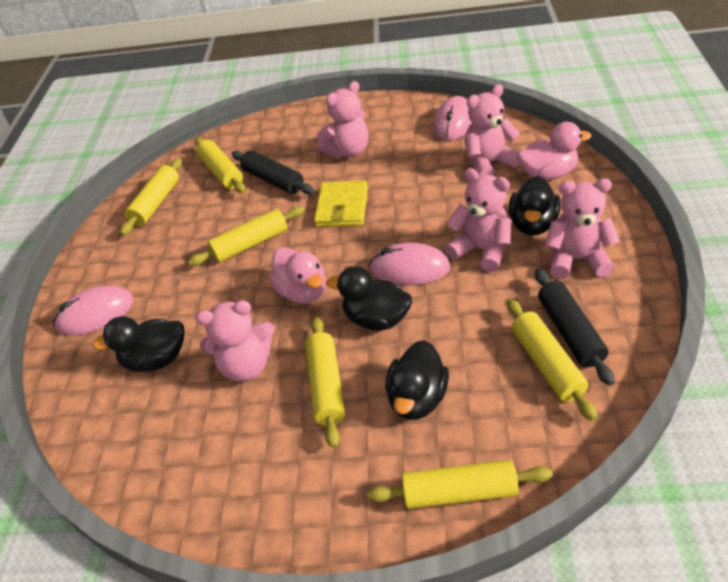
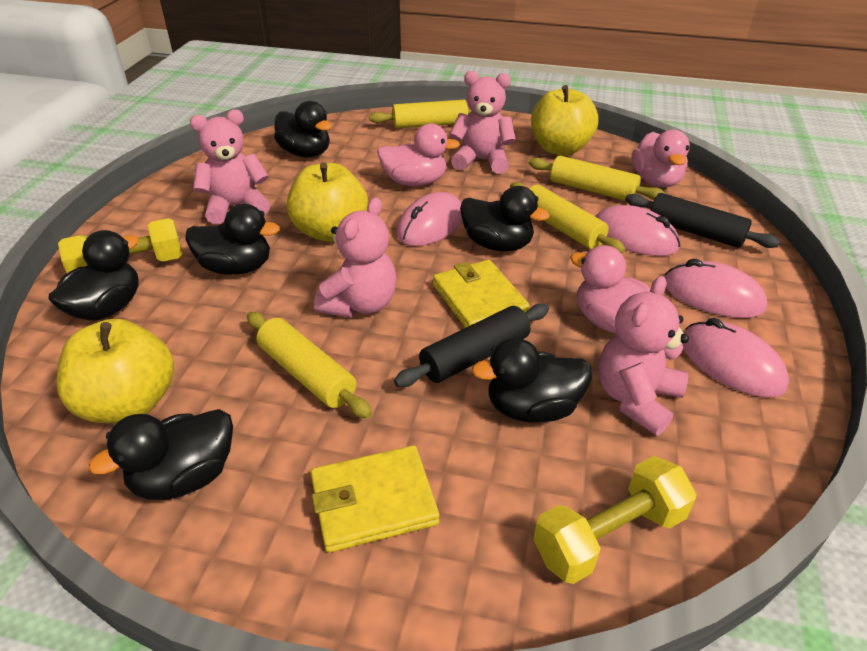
black duck: 4 -> 6
pink duck: 2 -> 3
pink mouse: 3 -> 4
pink teddy bear: 5 -> 4
yellow apple: 0 -> 3
yellow dumbbell: 0 -> 2
yellow rolling pin: 6 -> 4
yellow wallet: 1 -> 2

